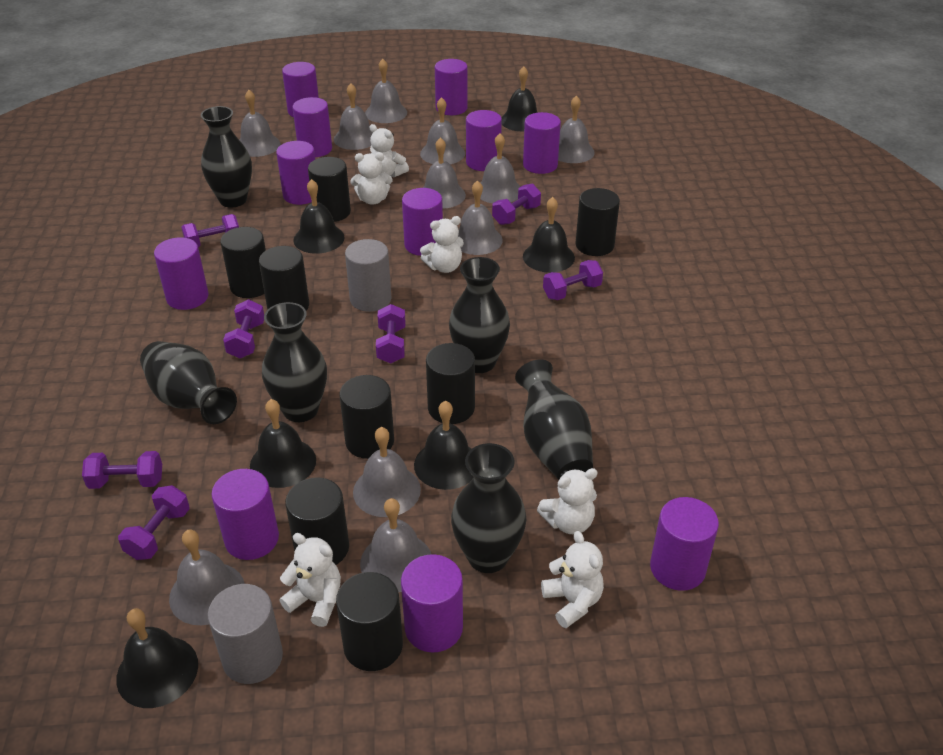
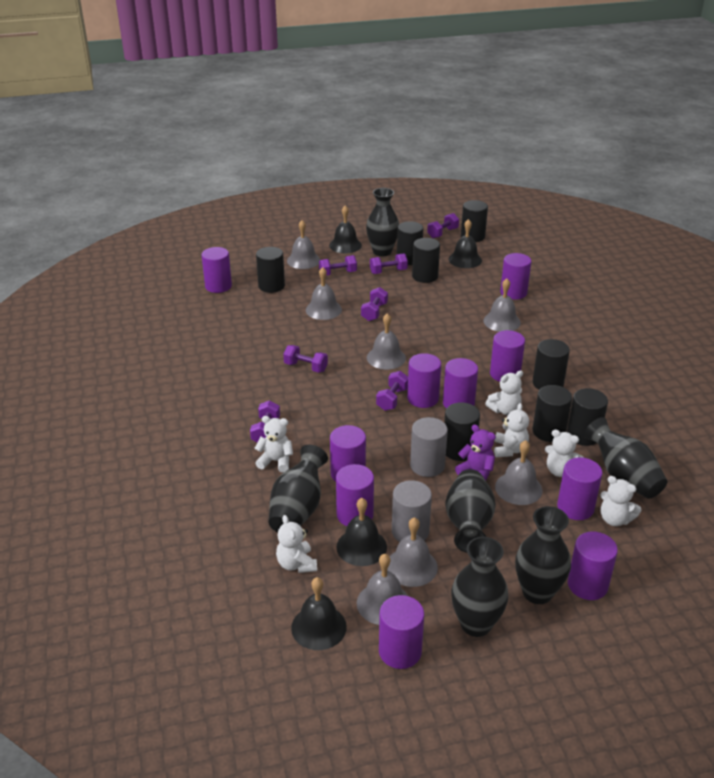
black bell: 6 -> 4
grey bell: 11 -> 7
purple cylinder: 11 -> 10
purple teddy bear: 0 -> 1

